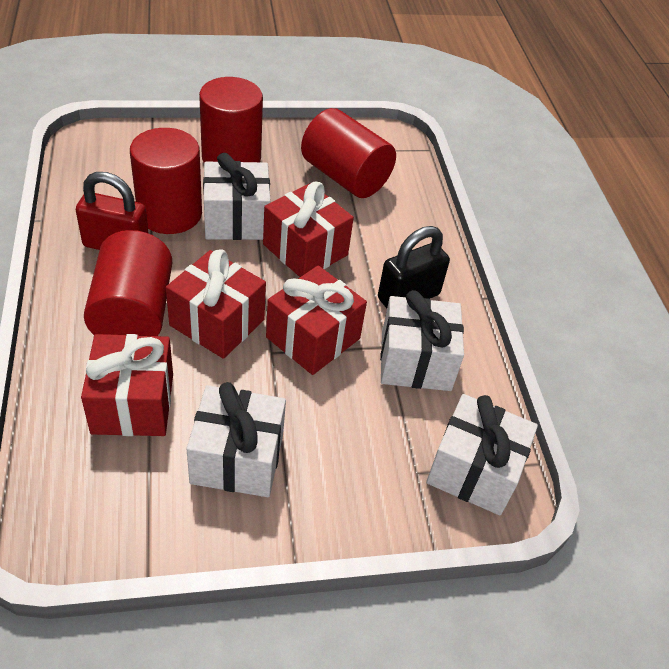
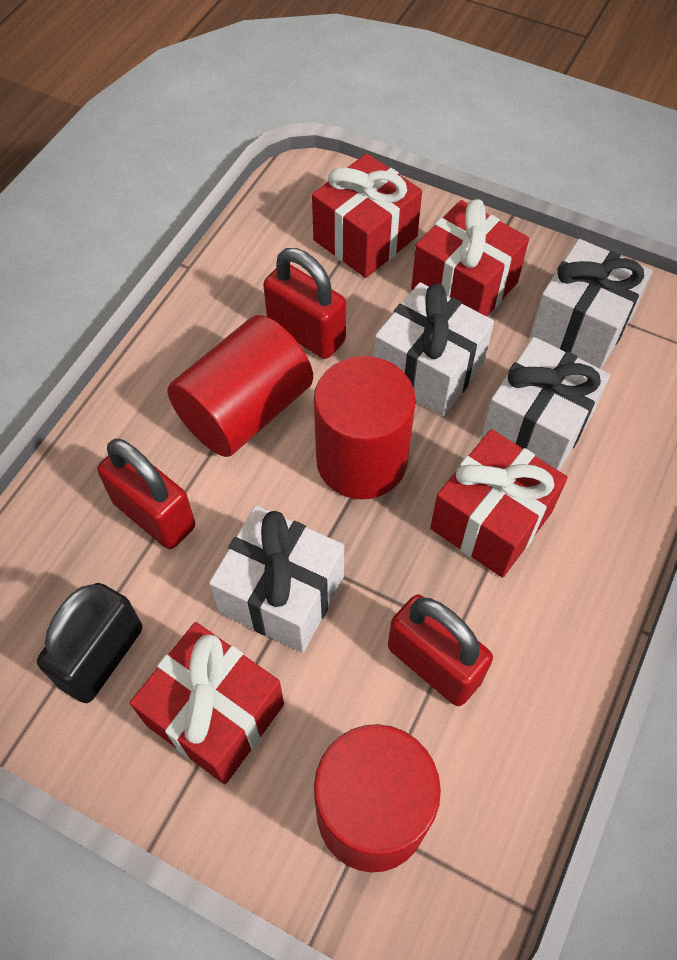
red cylinder: 4 -> 3
red padlock: 1 -> 3

